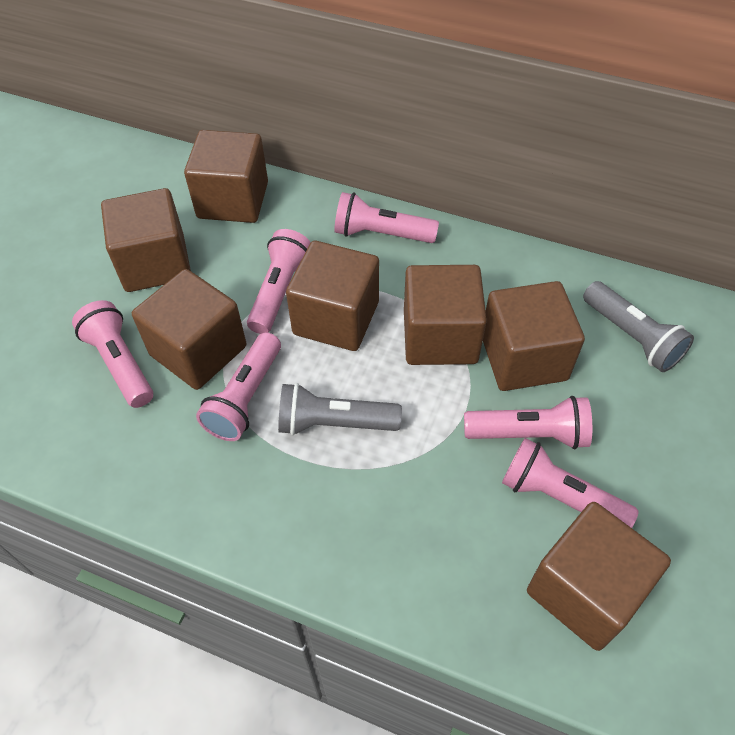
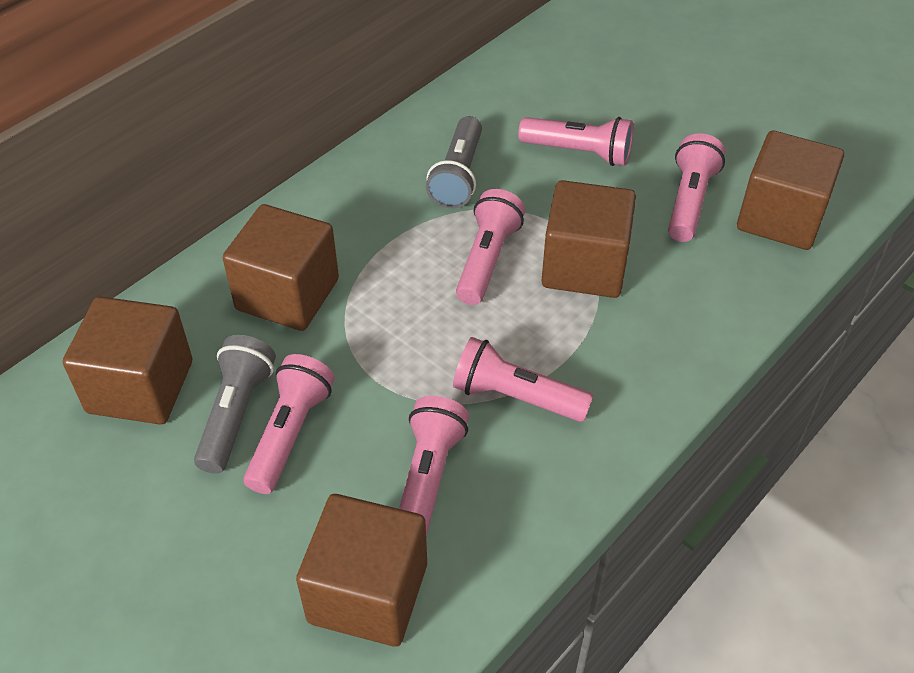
brown cube: 7 -> 5

